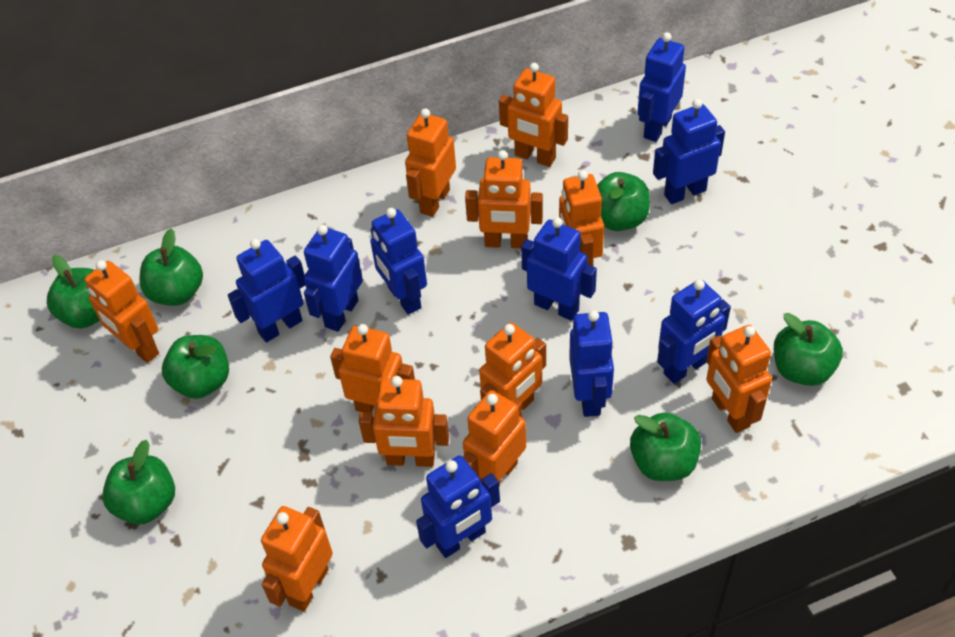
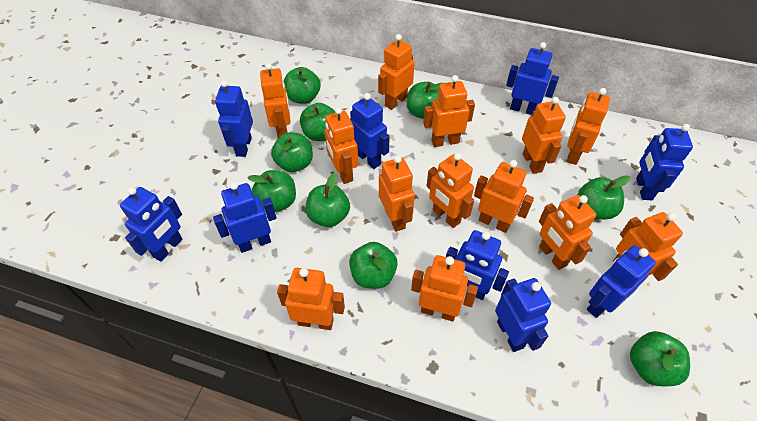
green apple: 7 -> 9
orange robot: 11 -> 13

